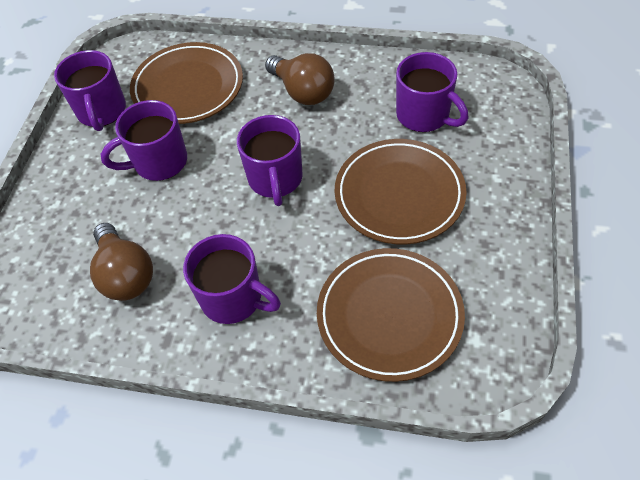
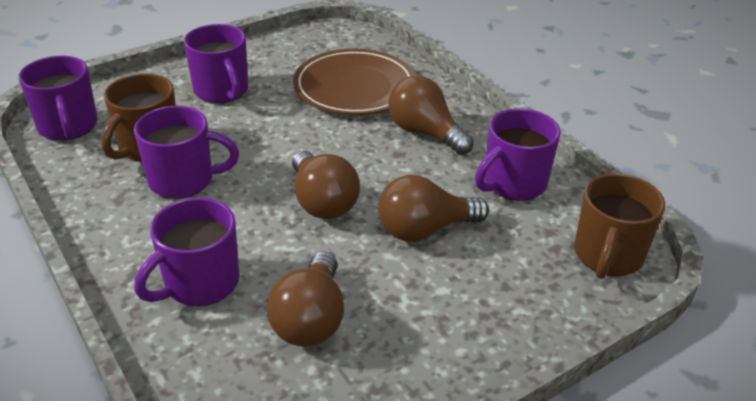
brown light bulb: 2 -> 4
brown mug: 0 -> 2
brown plate: 3 -> 1

